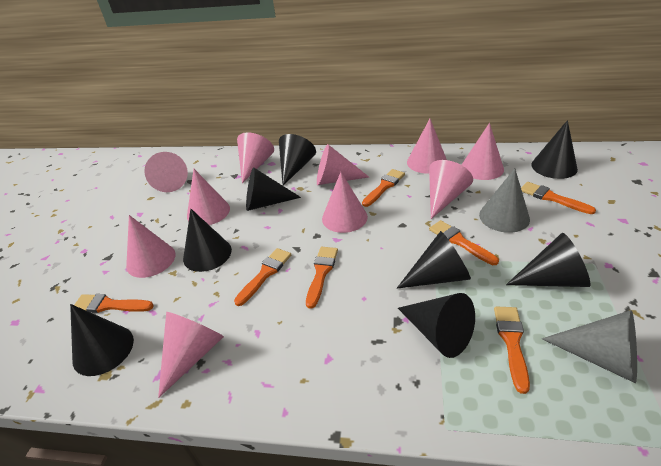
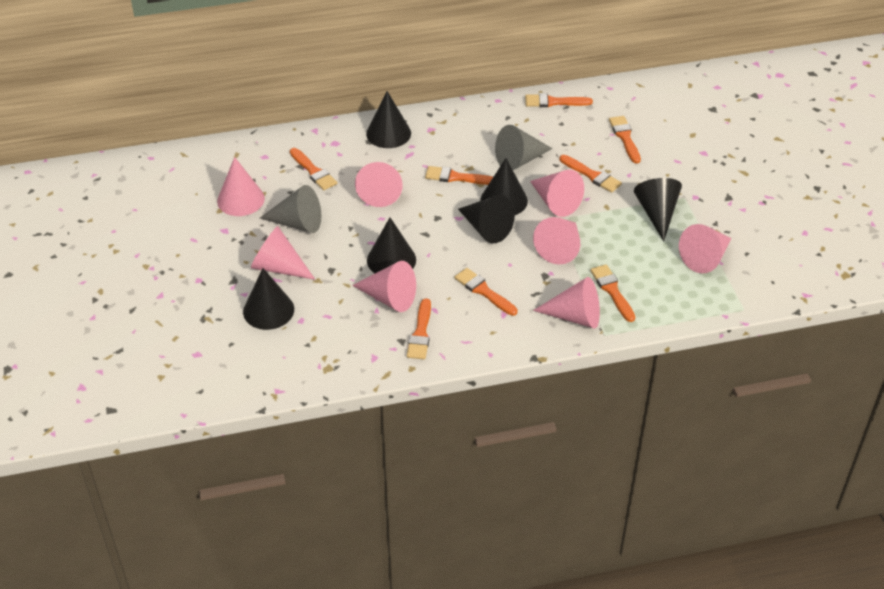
black cone: 8 -> 6
orange brush: 7 -> 8
pink cone: 10 -> 8

